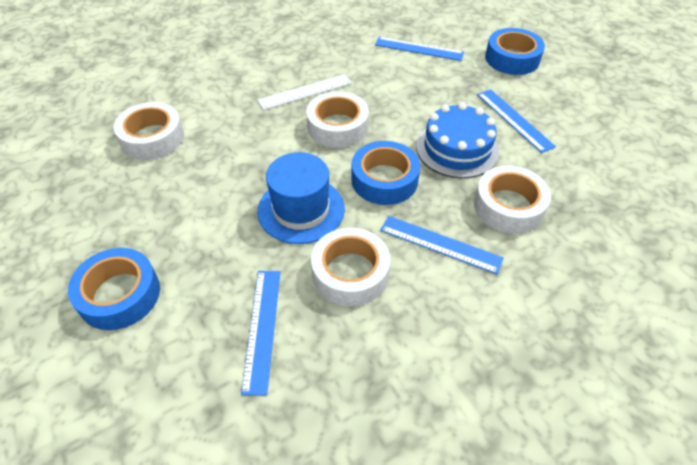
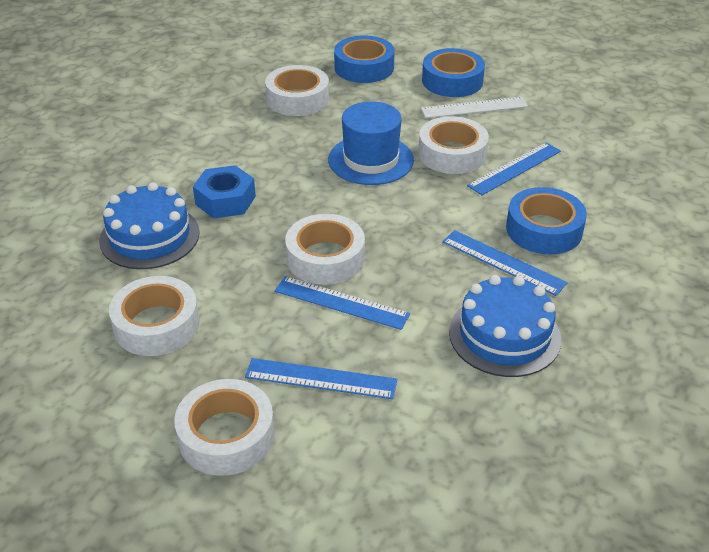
blue cake: 1 -> 2
blue nut: 0 -> 1
white tape: 4 -> 5

